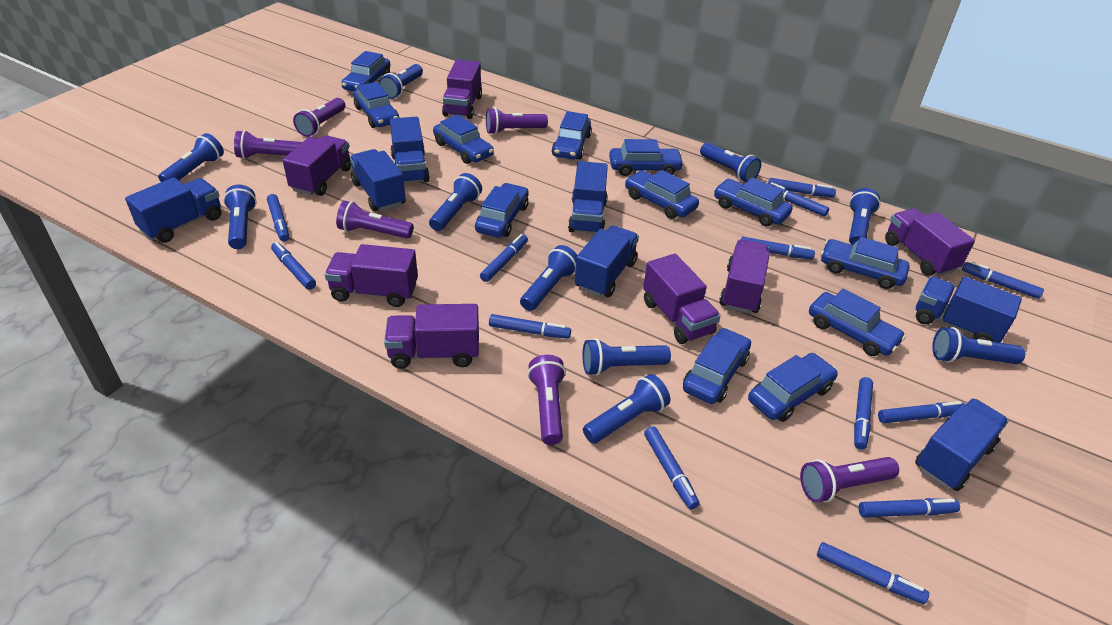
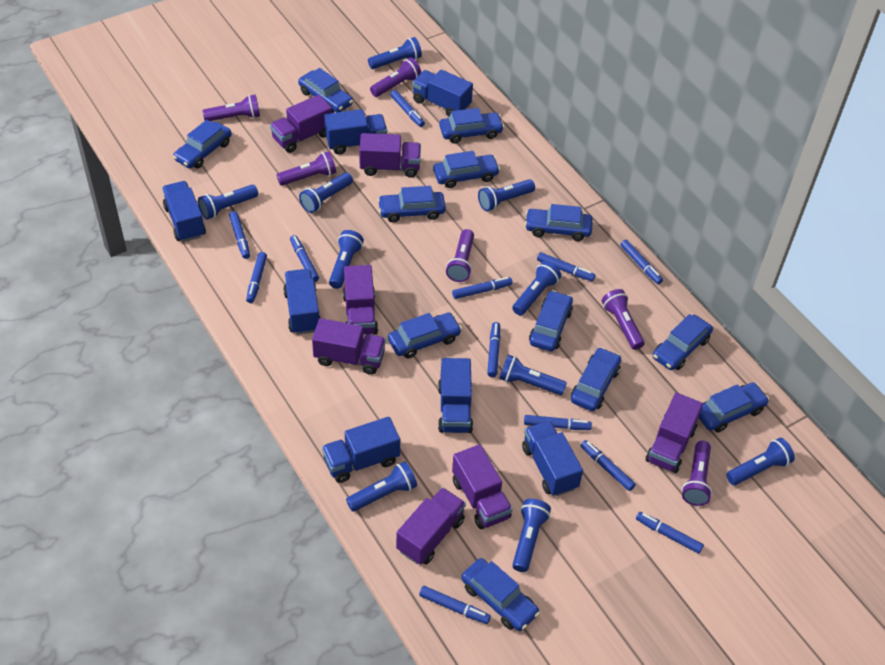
blue marker: 13 -> 12

